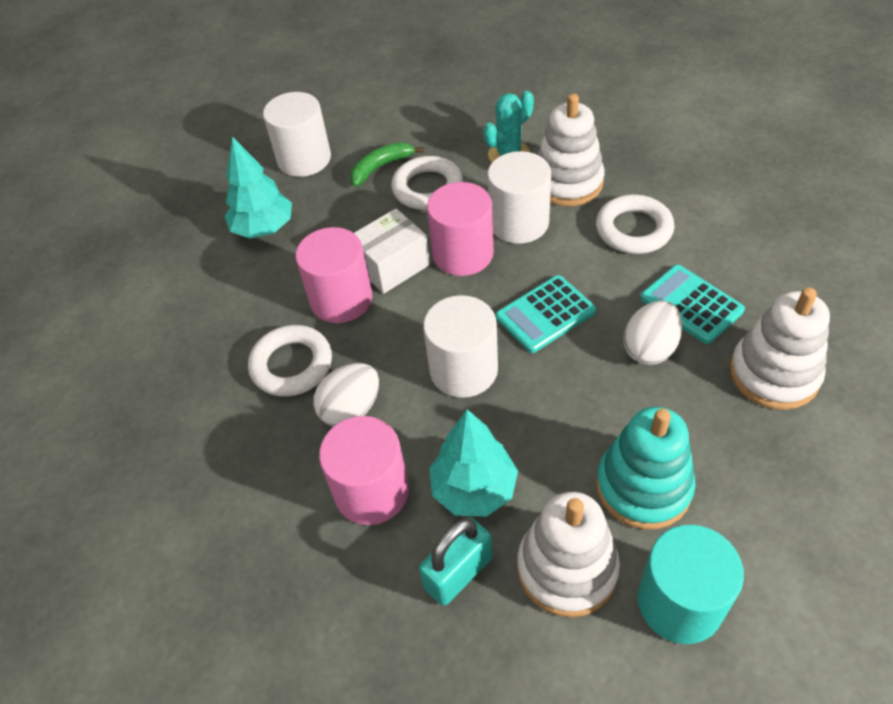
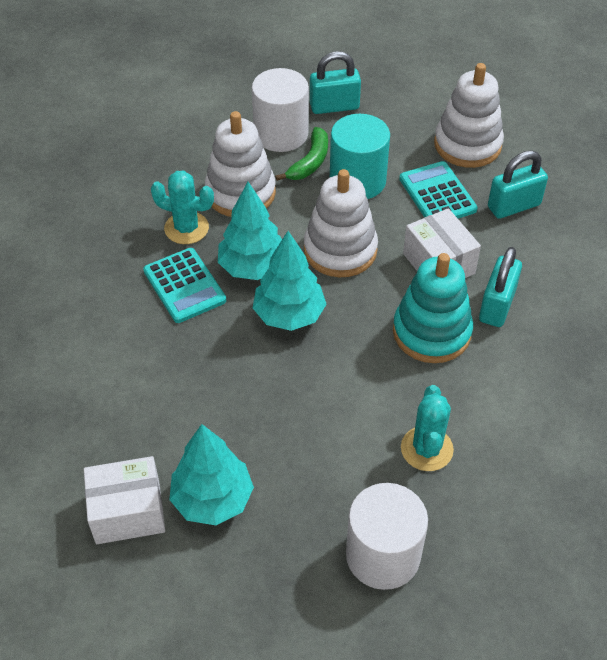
pink cylinder: 3 -> 0
turquoise cactus: 1 -> 2
turquoise padlock: 1 -> 3
turquoise tree: 2 -> 3
white box: 1 -> 2
white cylinder: 3 -> 2
white egg: 2 -> 0
white ring: 3 -> 0

